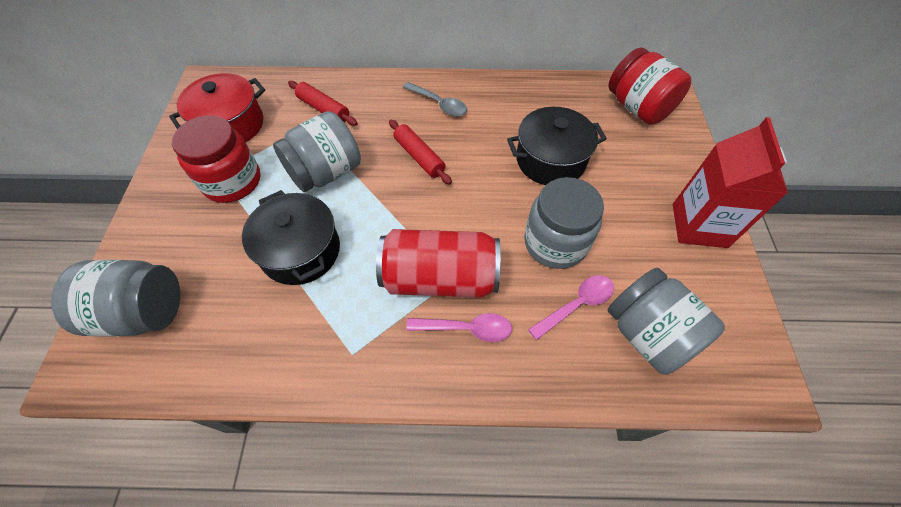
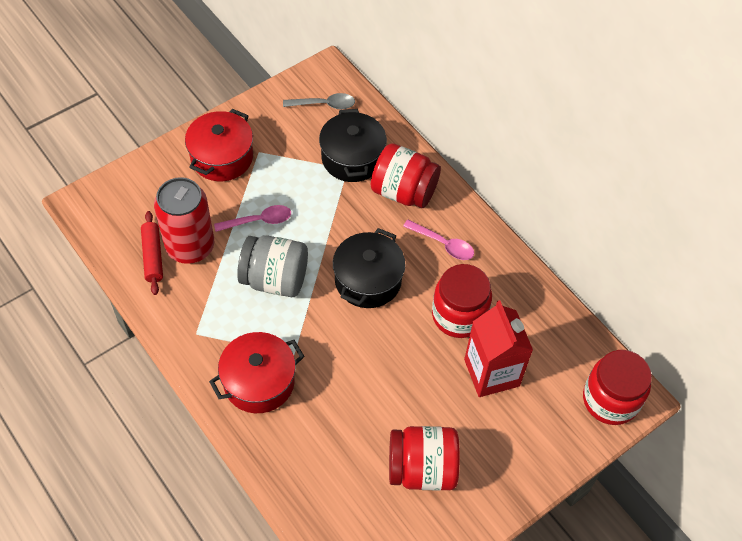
grey jar: 4 -> 1
red jar: 2 -> 4
red pot: 1 -> 2
red rolling pin: 2 -> 1

